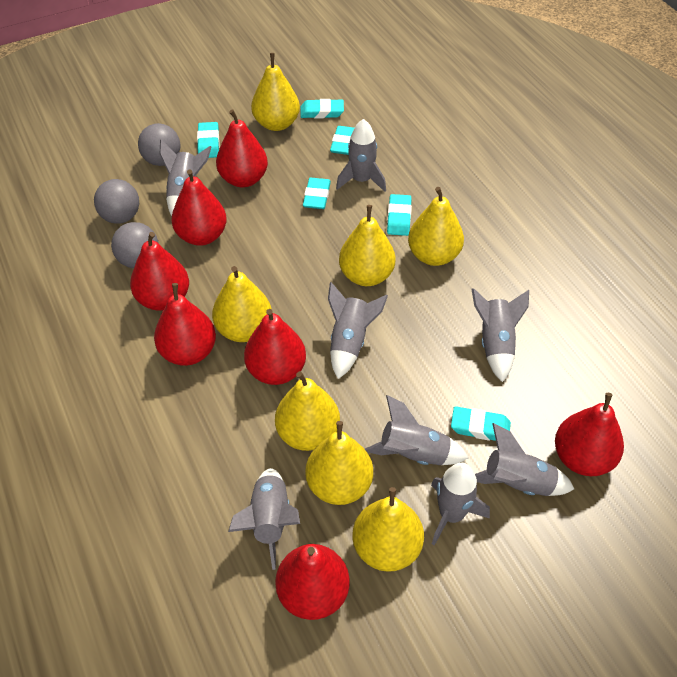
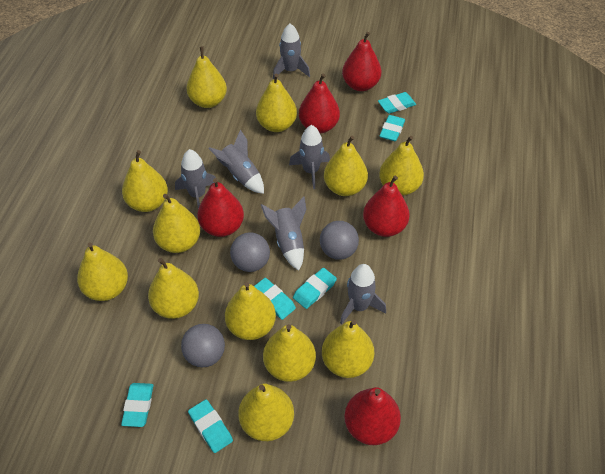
grey rocket: 8 -> 6
red pear: 7 -> 5
yellow pear: 7 -> 12

